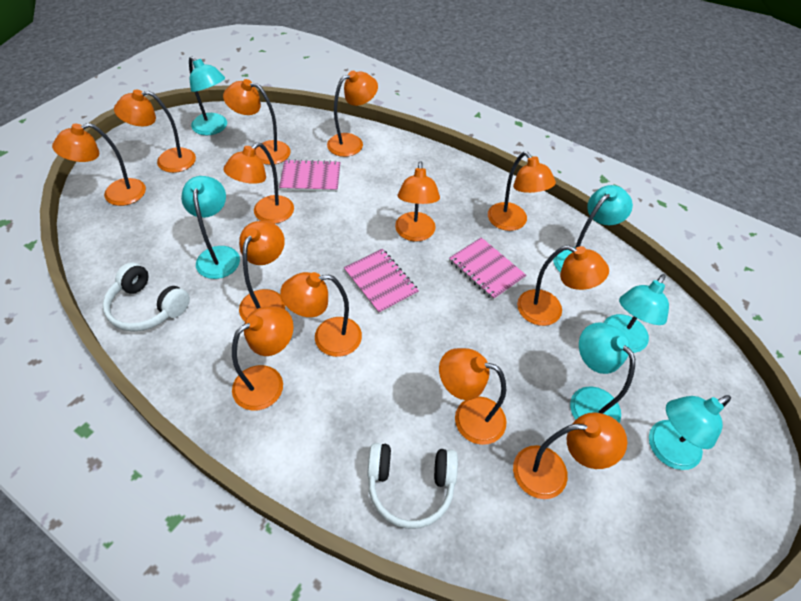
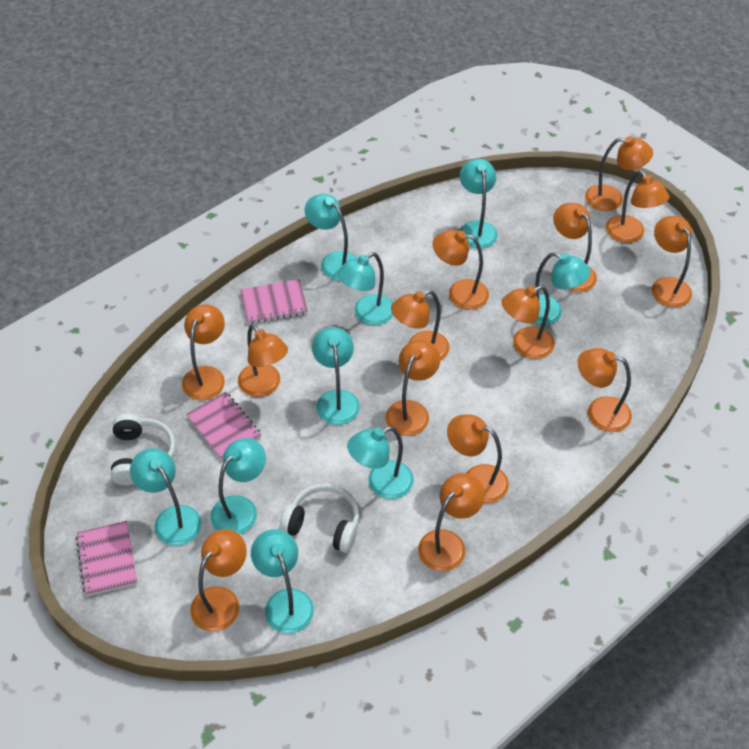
orange lamp: 13 -> 14
turquoise lamp: 6 -> 9

